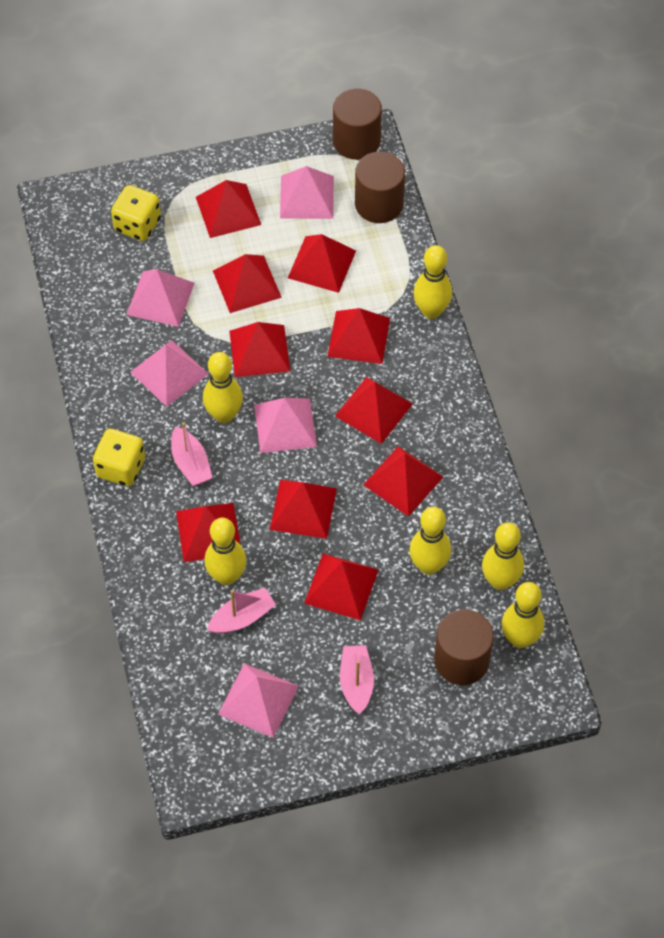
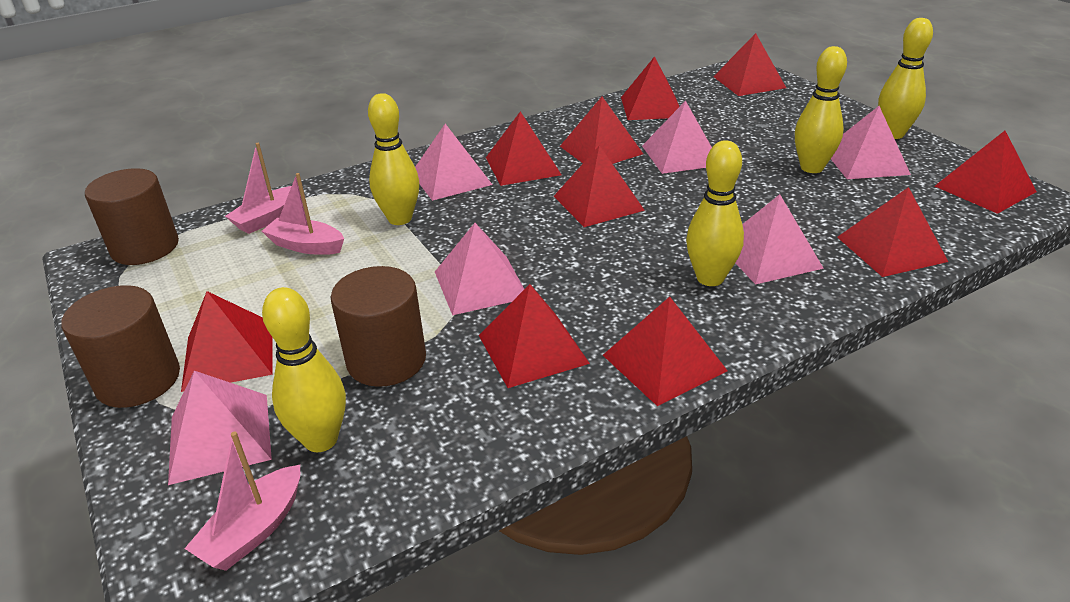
pink pyramid: 5 -> 6
yellow bowling pin: 6 -> 5
yellow dice: 2 -> 0

